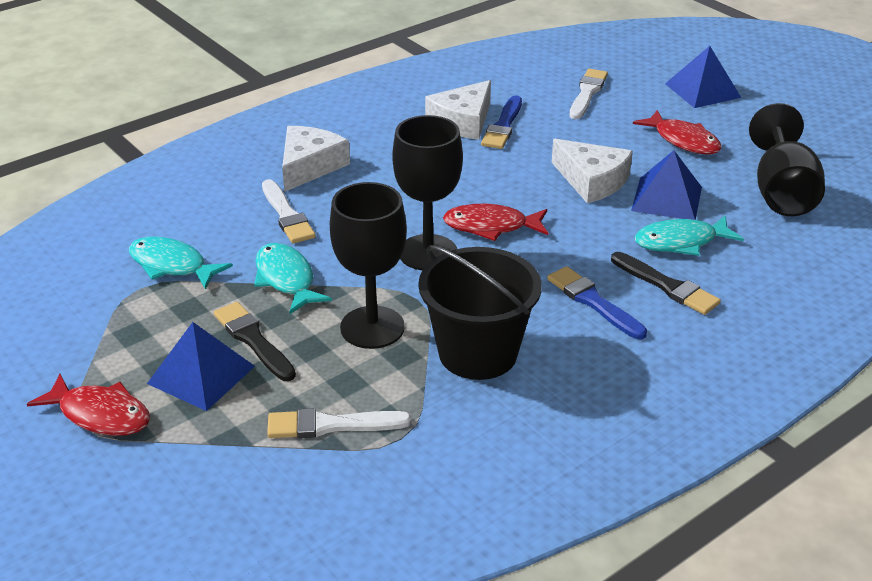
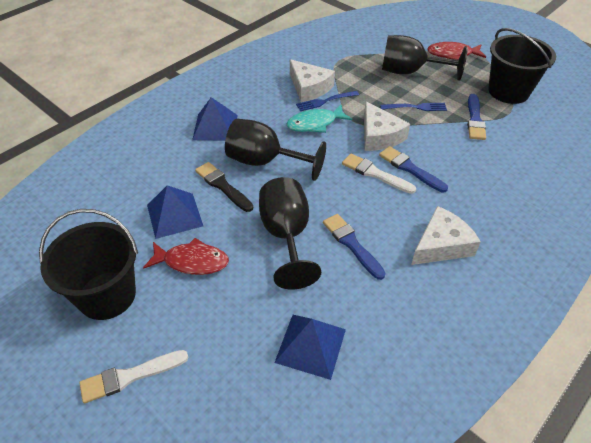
black brush: 2 -> 1
black bucket: 1 -> 2
blue brush: 2 -> 3
blue fork: 0 -> 2
red fish: 3 -> 2
turquoise fish: 3 -> 1
white brush: 3 -> 2

